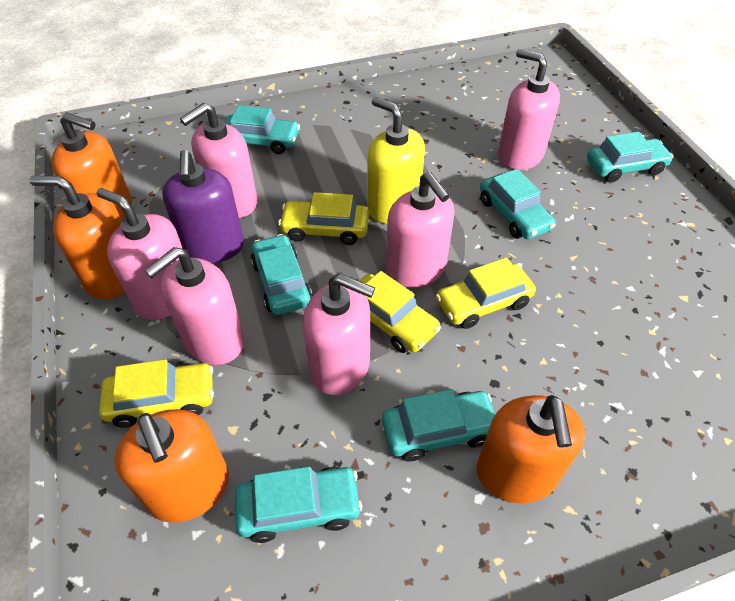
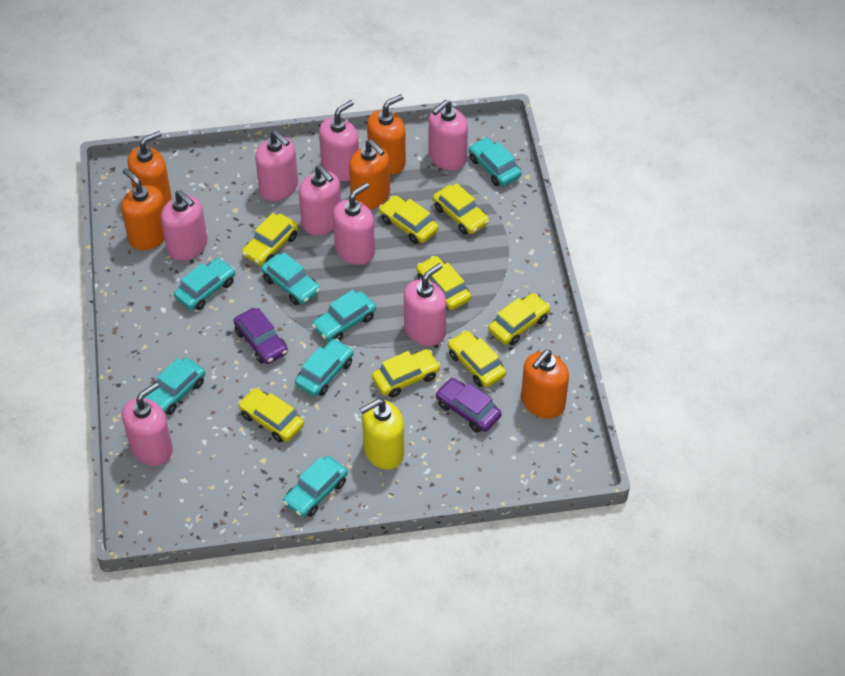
orange soap dispenser: 4 -> 5
pink soap dispenser: 6 -> 8
purple car: 0 -> 2
purple soap dispenser: 1 -> 0
turquoise car: 6 -> 7
yellow car: 4 -> 8

